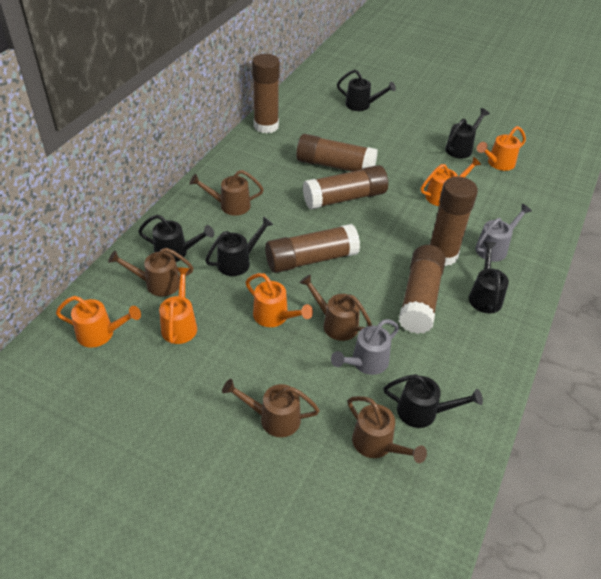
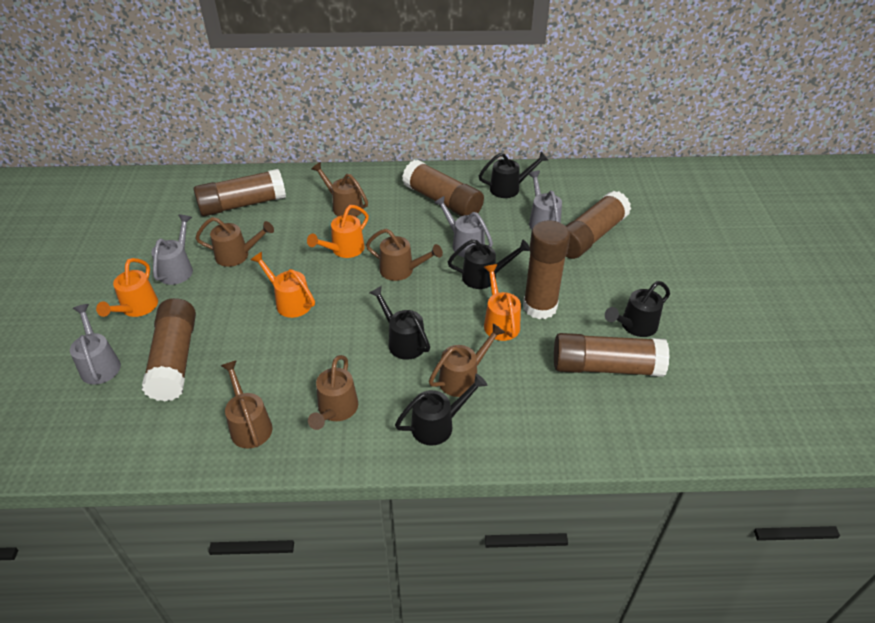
black watering can: 6 -> 5
brown watering can: 5 -> 6
grey watering can: 2 -> 4
orange watering can: 5 -> 4

